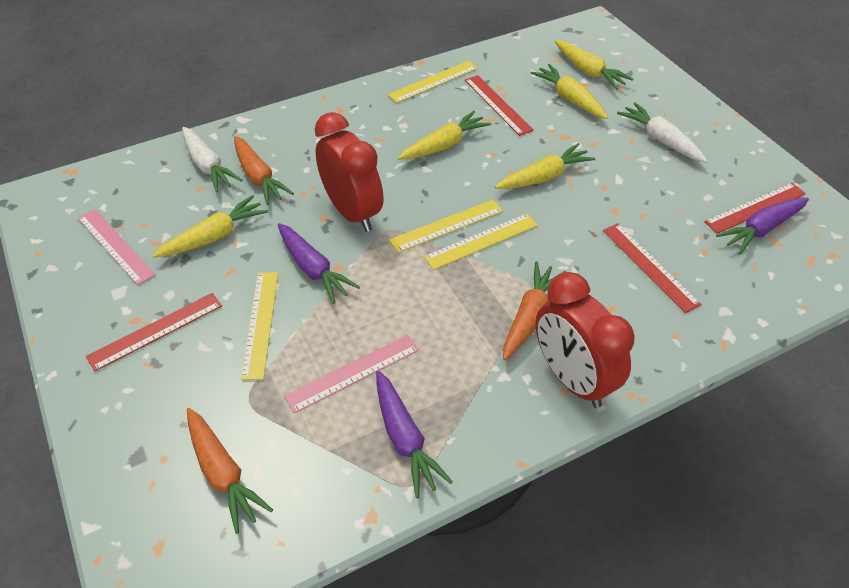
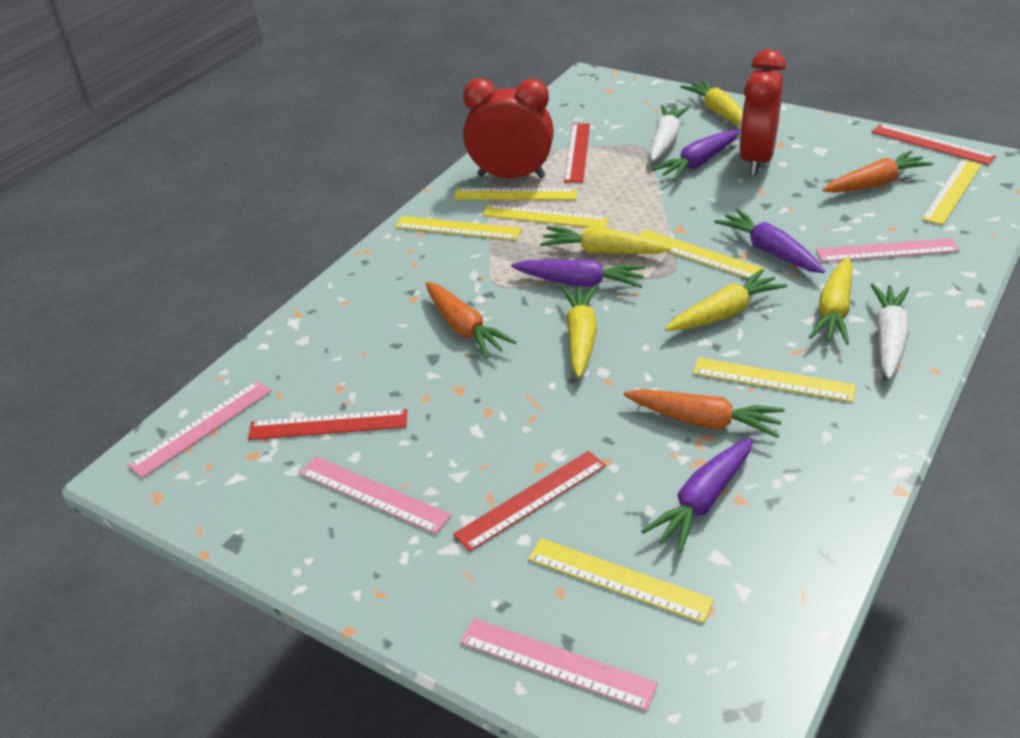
pink ruler: 2 -> 4
purple carrot: 3 -> 4
yellow ruler: 4 -> 7

